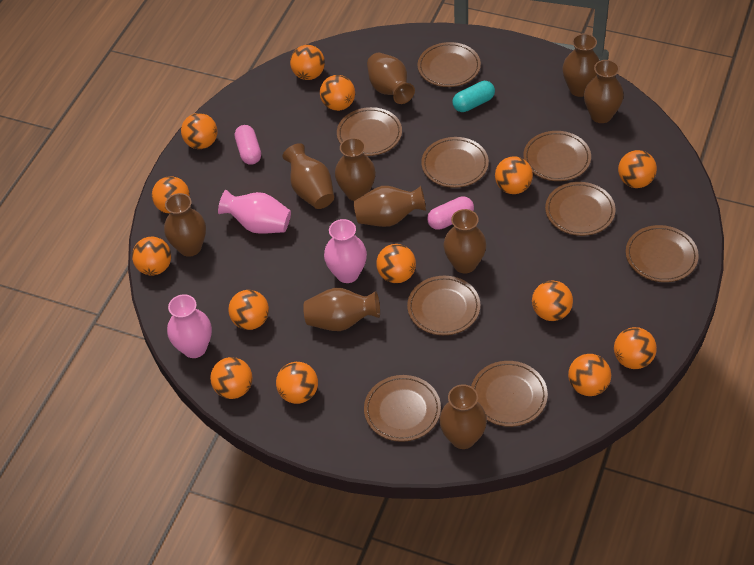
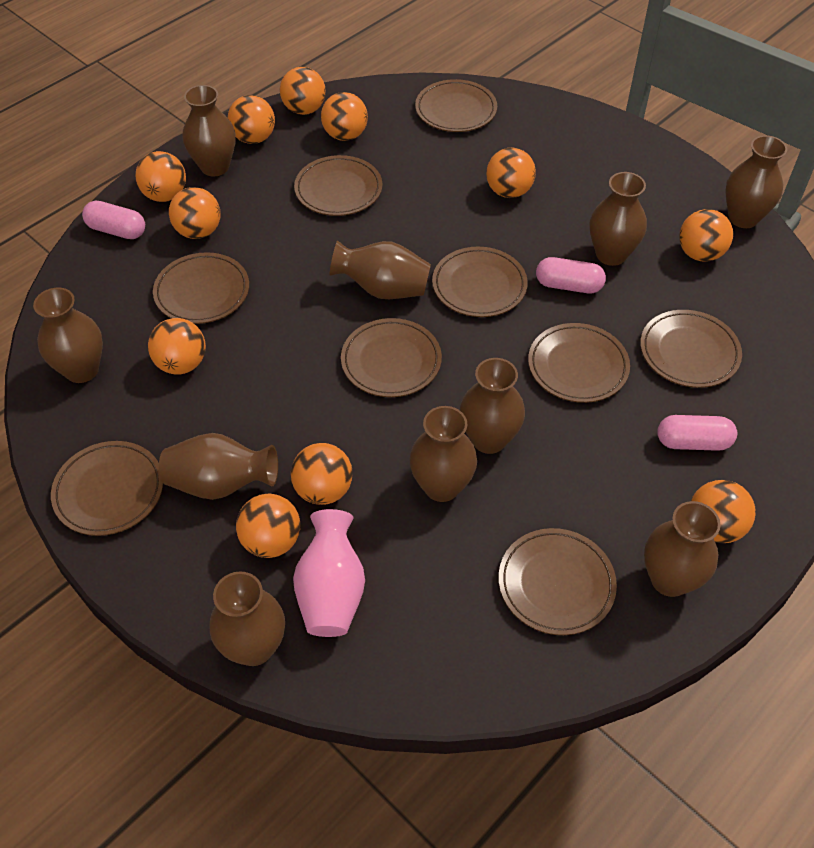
orange ball: 14 -> 11
pink capsule: 2 -> 3
pink vase: 3 -> 1
turquoise capsule: 1 -> 0

